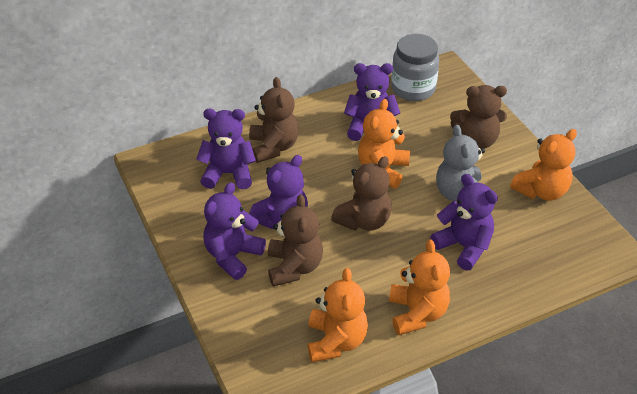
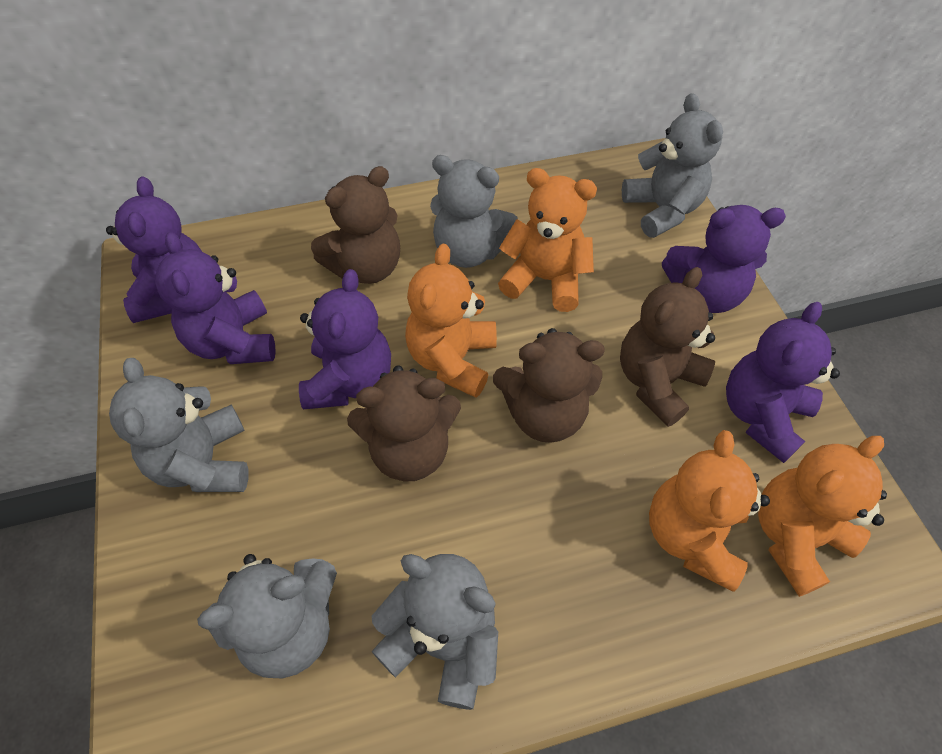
grey jar: 1 -> 0
grey teddy bear: 1 -> 5

